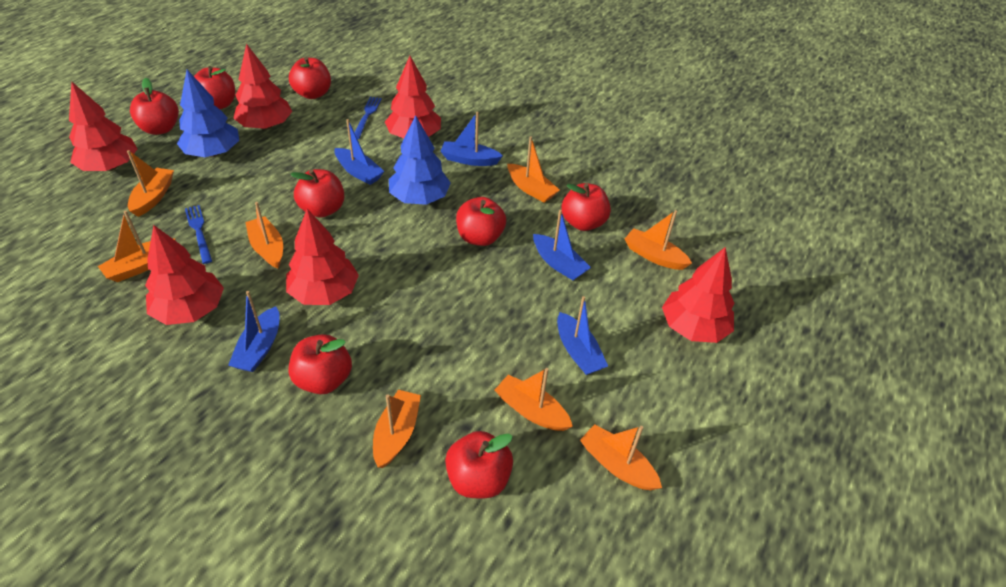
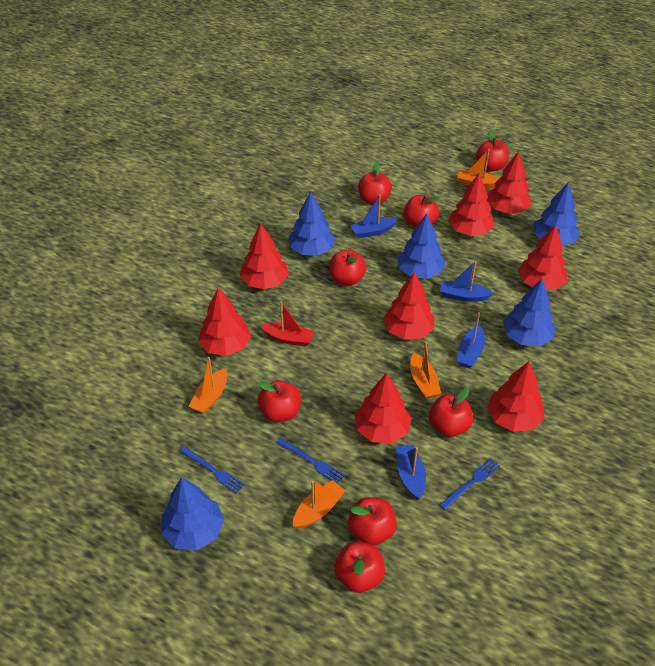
blue boat: 5 -> 4
blue fork: 2 -> 3
blue tree: 2 -> 5
orange boat: 8 -> 4
red boat: 0 -> 1
red tree: 6 -> 8

